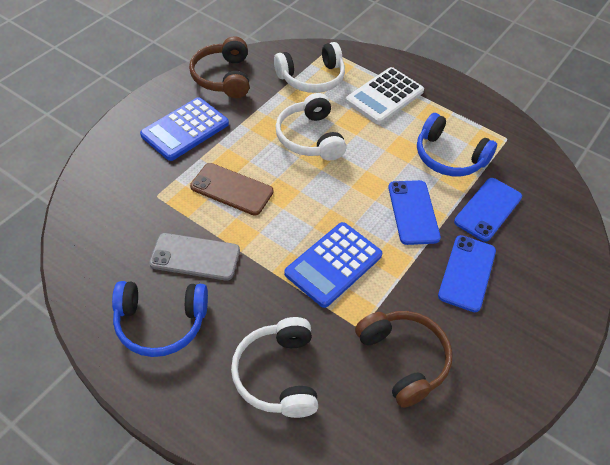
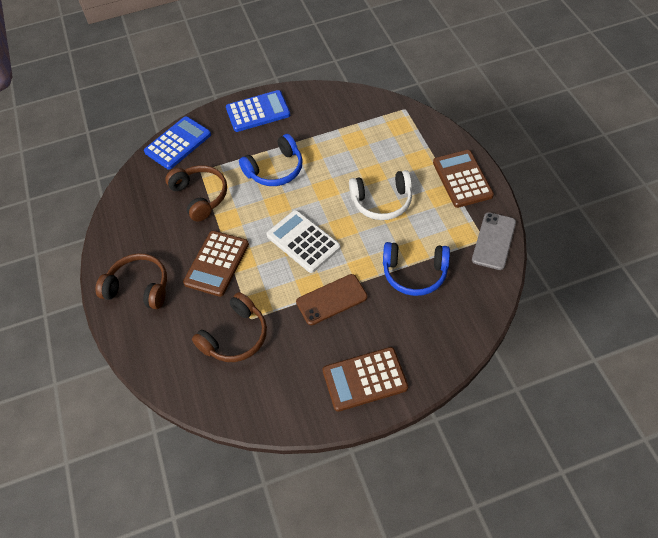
blue phone: 3 -> 0
brown calculator: 0 -> 3
brown headphones: 2 -> 3
white headphones: 3 -> 1

